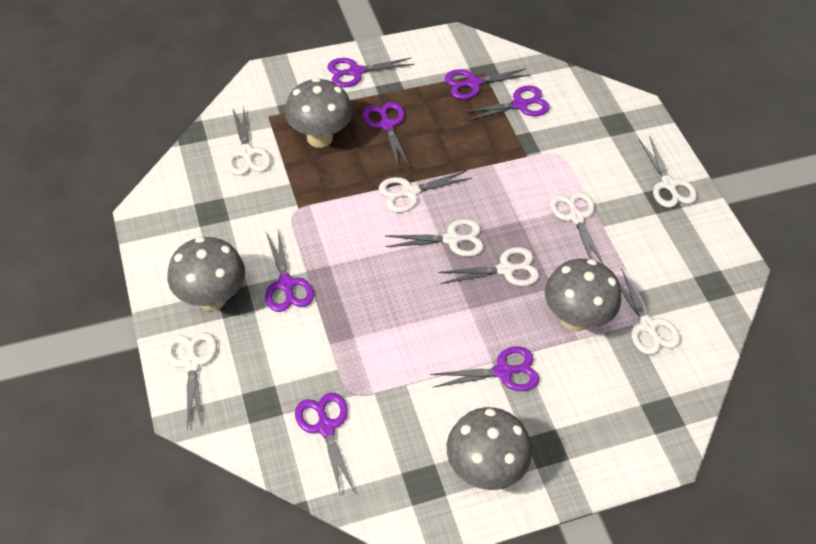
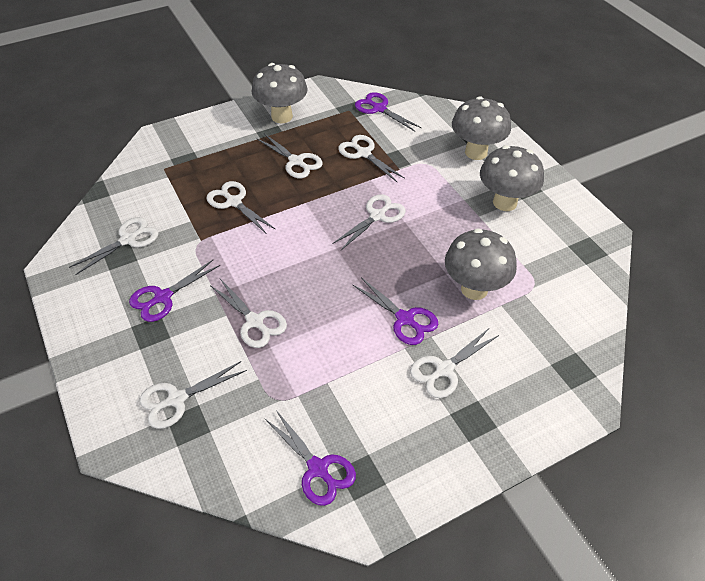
purple scissors: 7 -> 4

